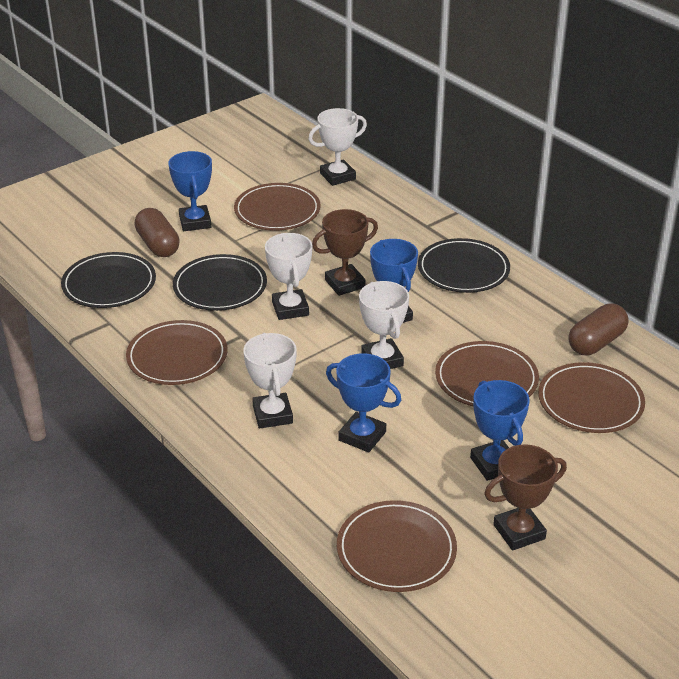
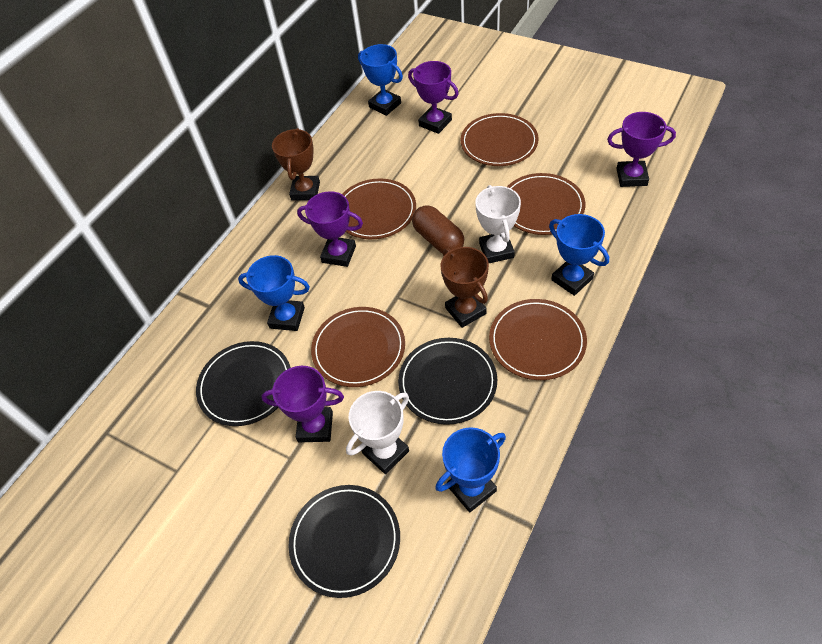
brown capsule: 2 -> 1
purple trophy: 0 -> 4
white trophy: 4 -> 2

